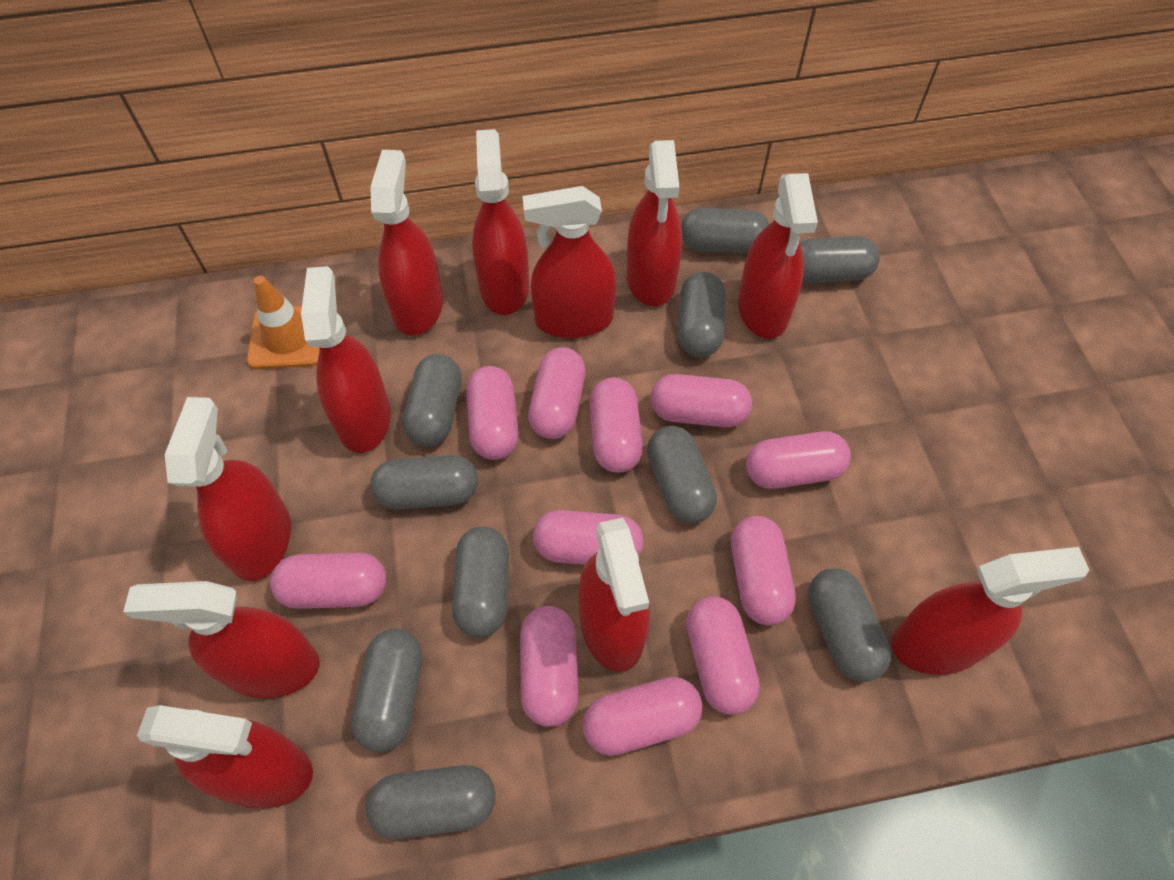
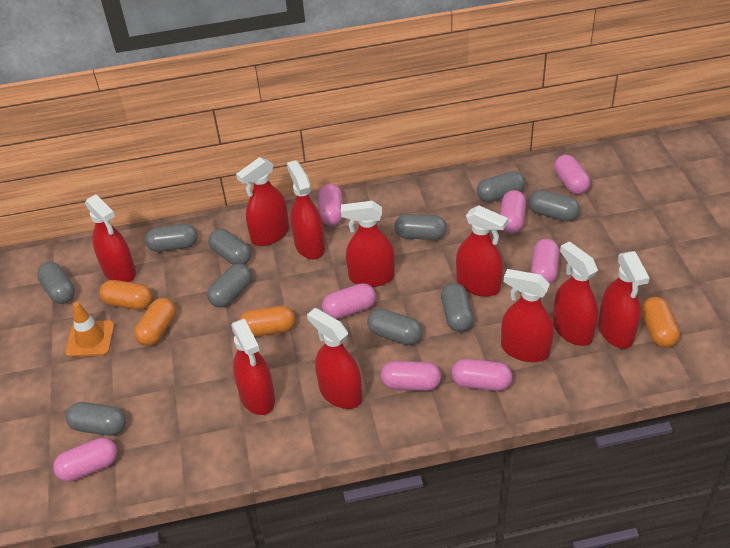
orange capsule: 0 -> 4
pink capsule: 11 -> 8
red spray bottle: 11 -> 10

